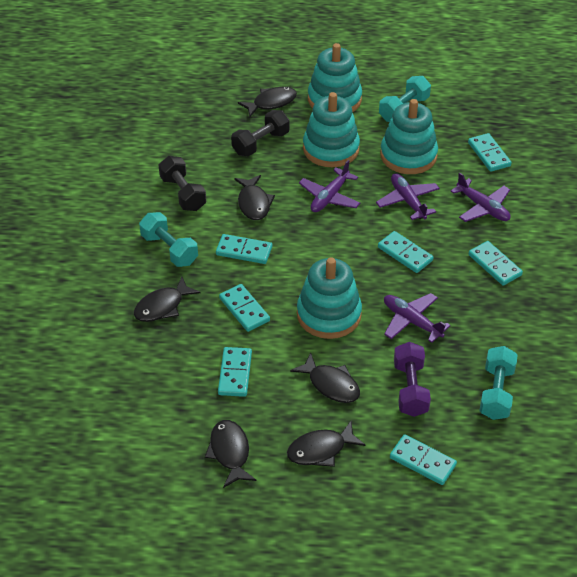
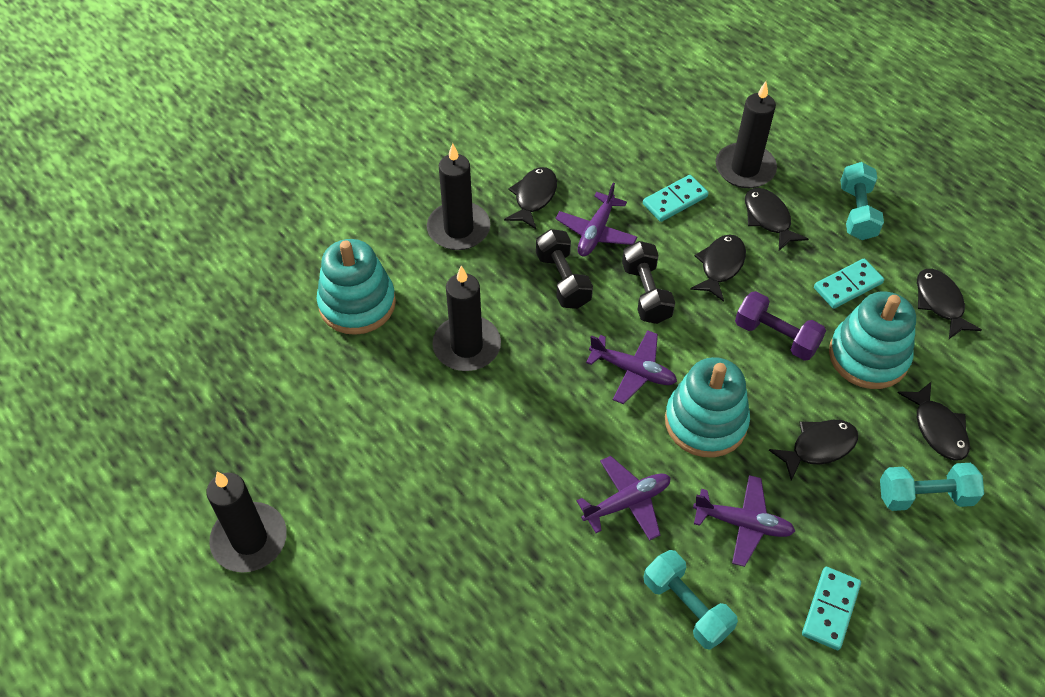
black candle: 0 -> 4
turquoise domino: 7 -> 3
turquoise stacking toy: 4 -> 3

